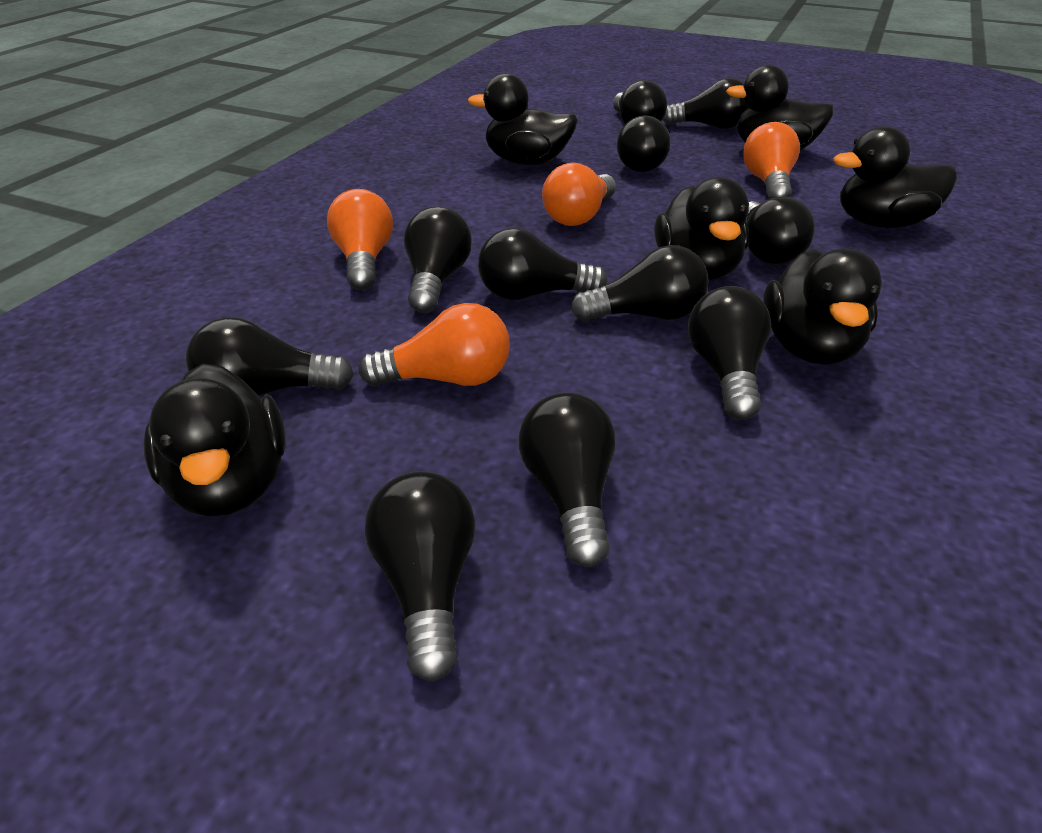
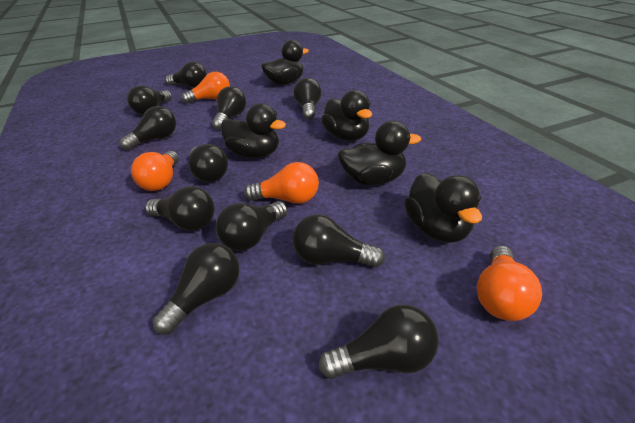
black duck: 6 -> 5

